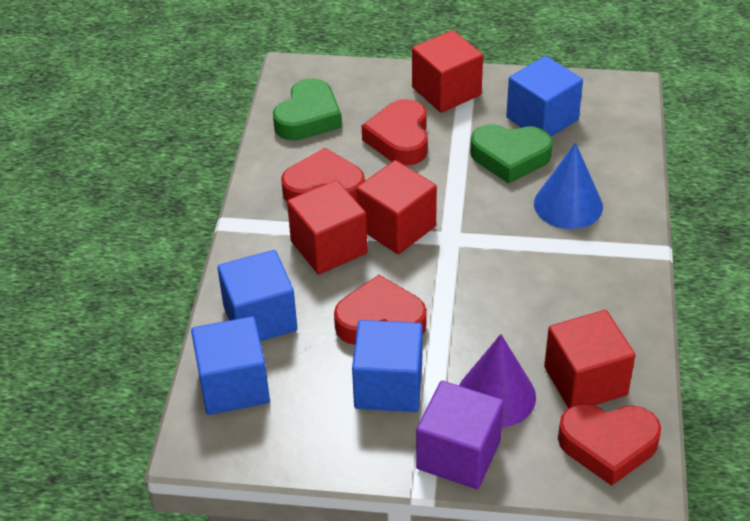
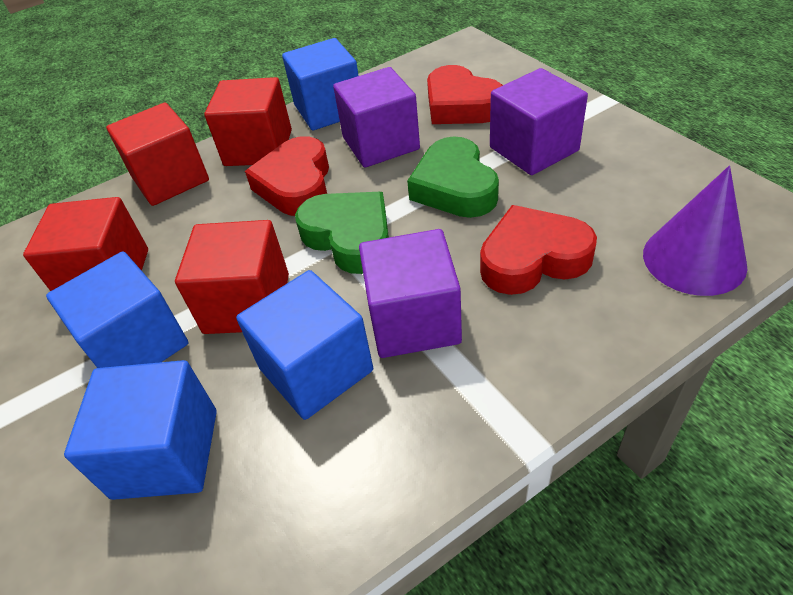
blue cone: 1 -> 0
purple cube: 1 -> 3
red heart: 4 -> 3

